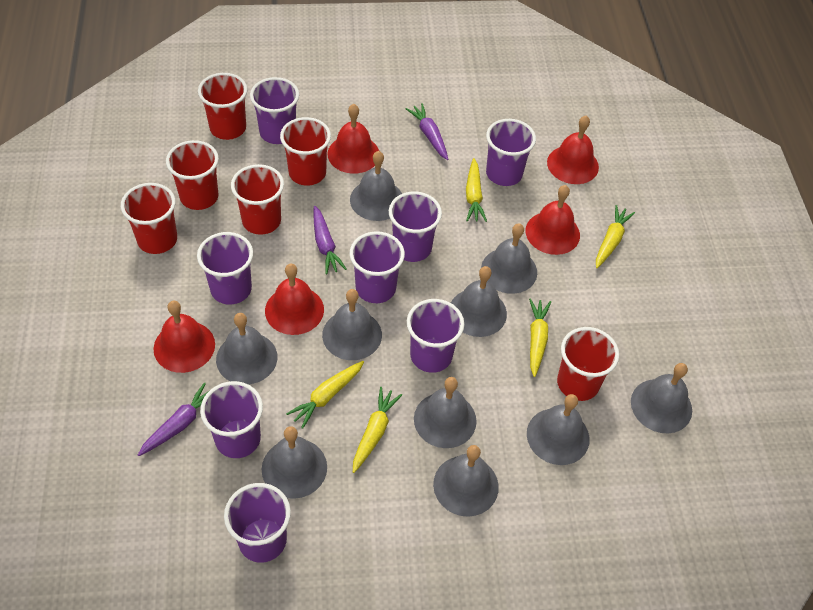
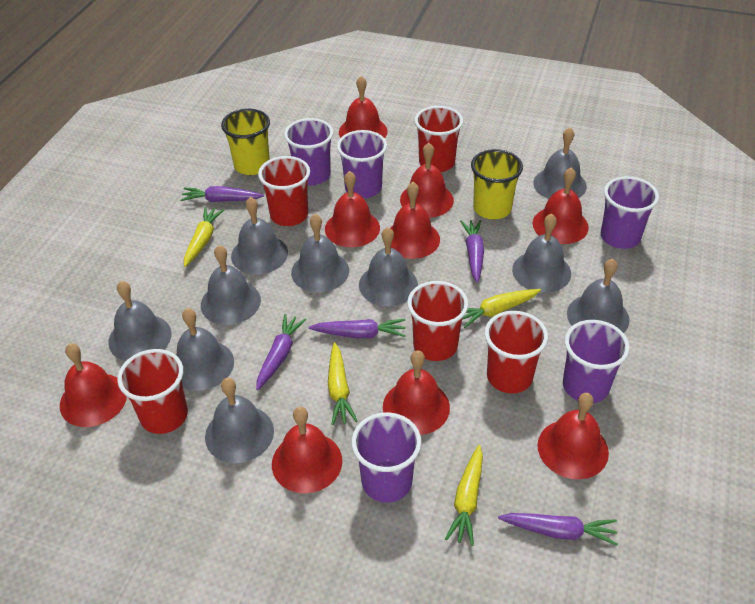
purple carrot: 3 -> 5
purple cup: 8 -> 5
red bell: 5 -> 9
red cup: 6 -> 5
yellow carrot: 5 -> 4
yellow cup: 0 -> 2

